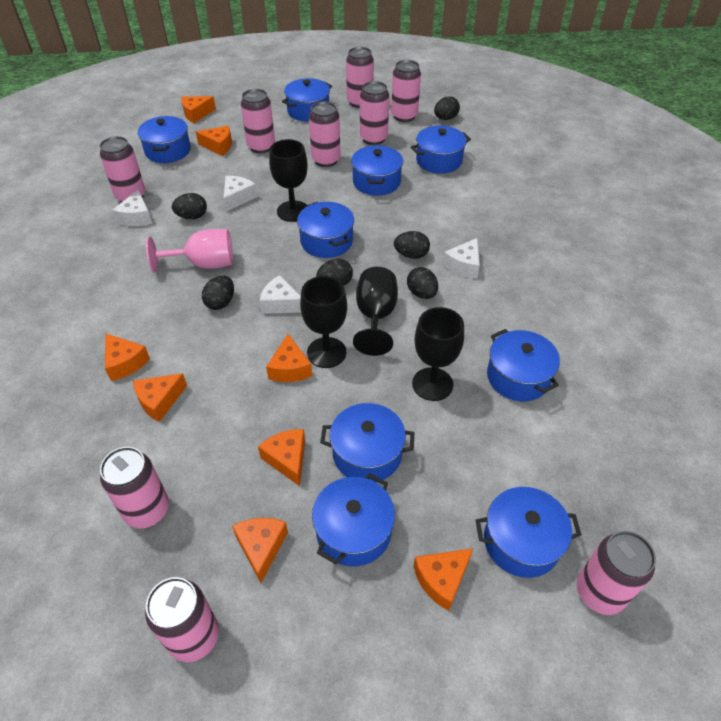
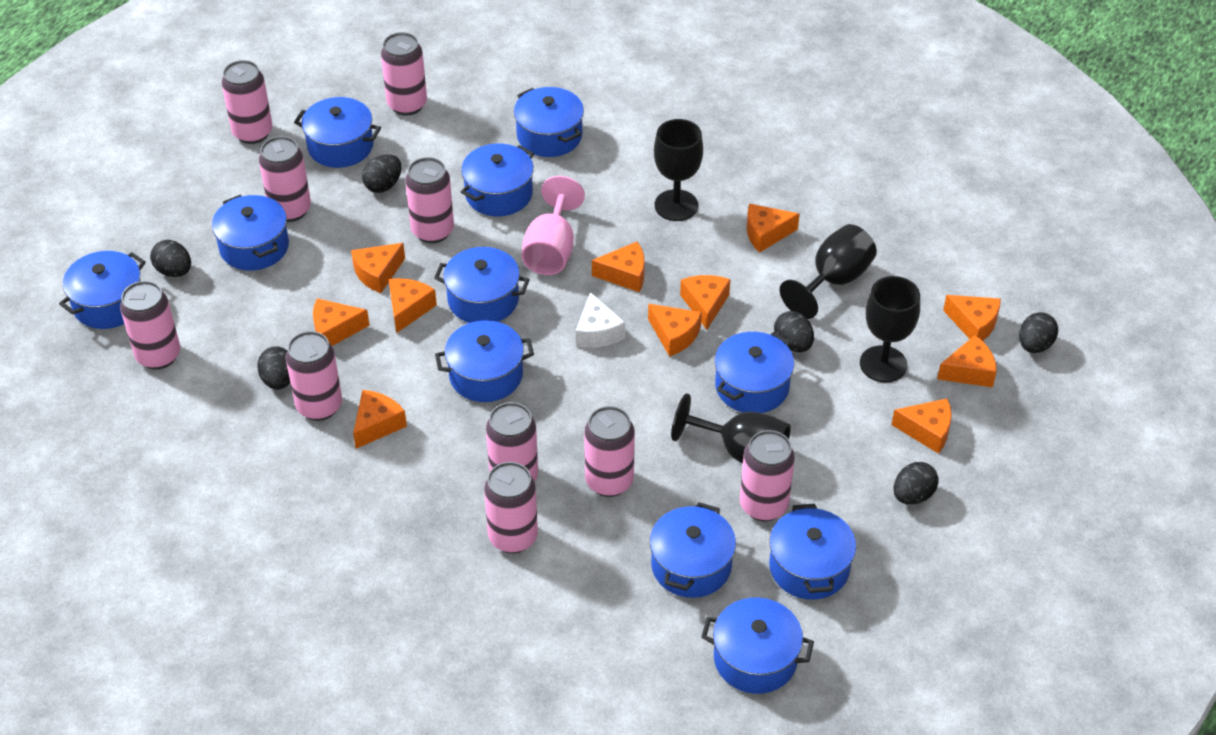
blue pot: 9 -> 11
orange cheese: 8 -> 11
pink can: 9 -> 10
white cheese: 4 -> 1

